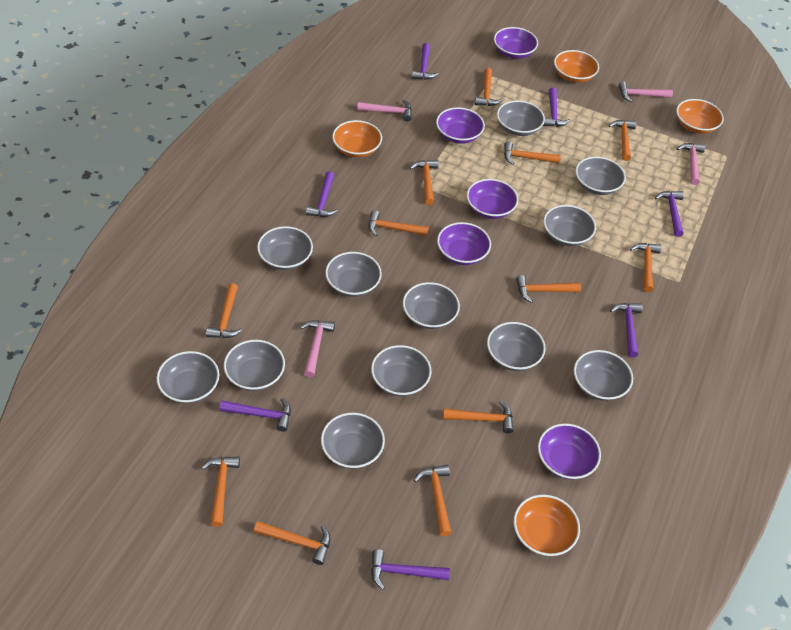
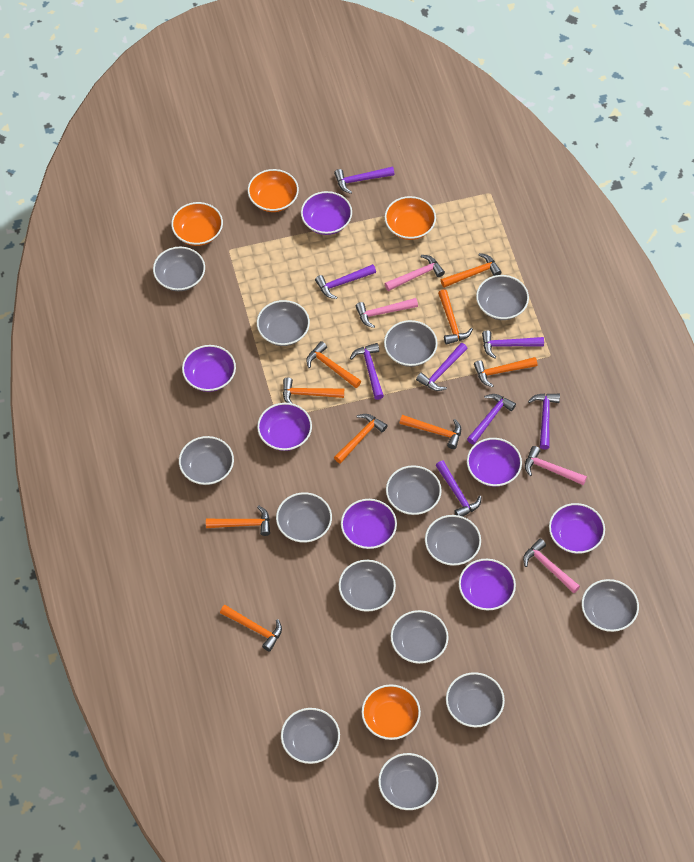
grey bowl: 12 -> 14
orange hammer: 12 -> 9
purple bowl: 5 -> 7
purple hammer: 7 -> 8

